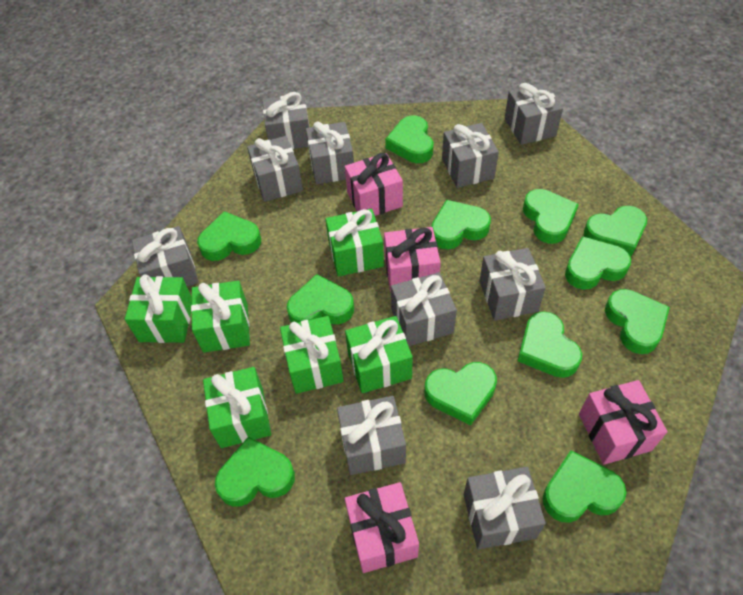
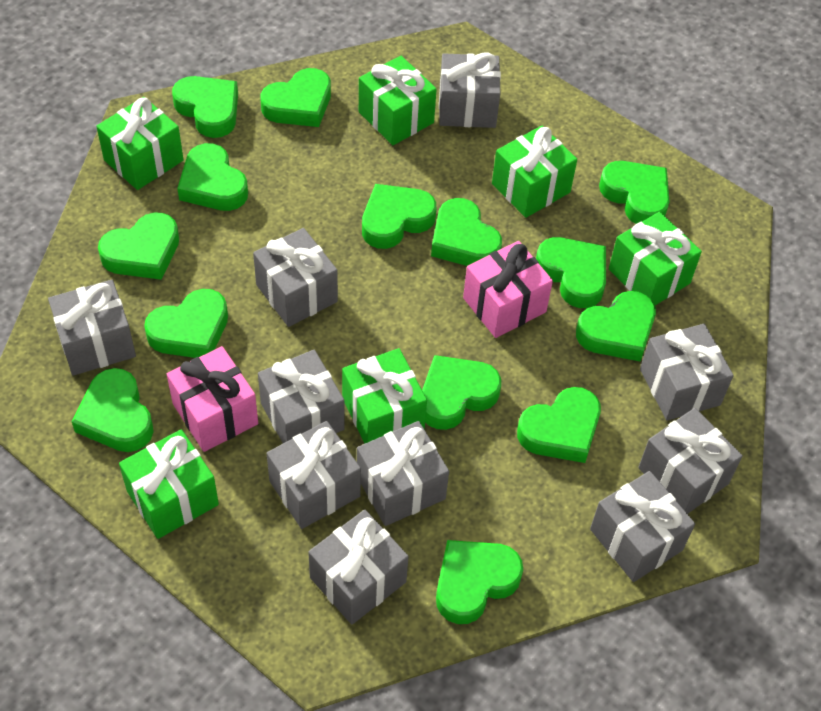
green heart: 12 -> 14
pink gift: 4 -> 2

